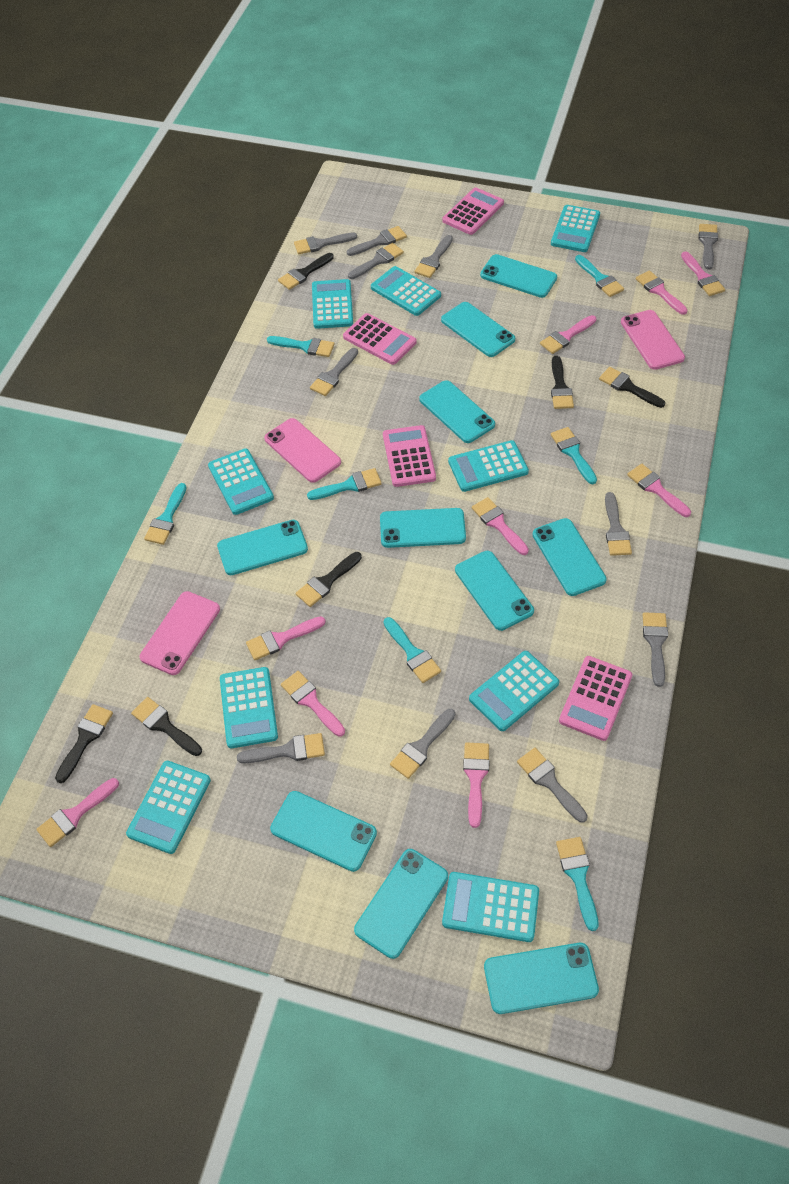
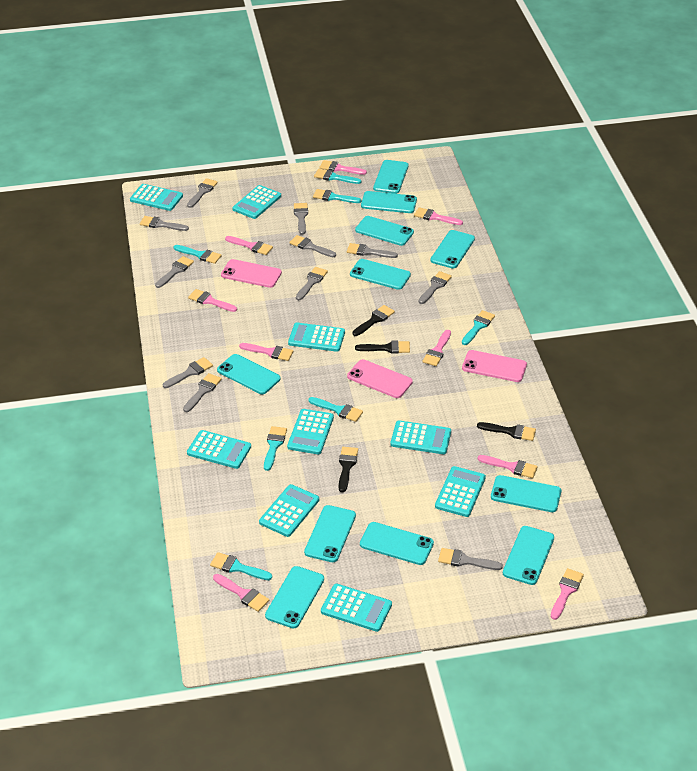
black brush: 6 -> 4
pink calculator: 4 -> 0
turquoise phone: 10 -> 11

